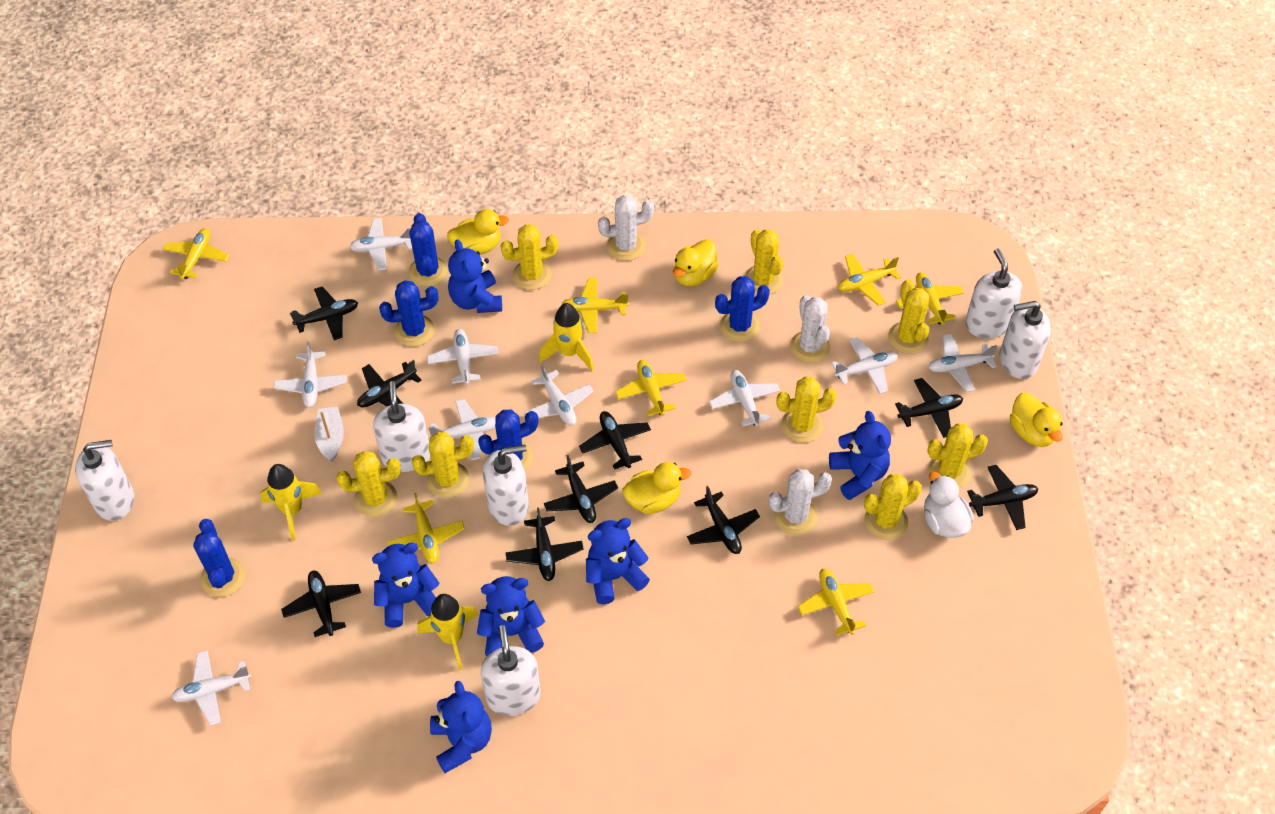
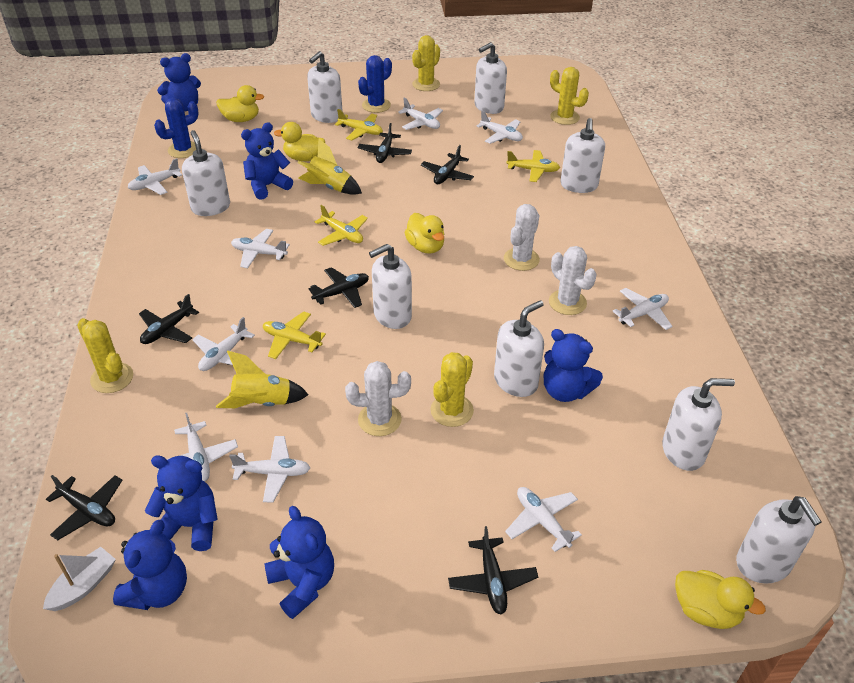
black plane: 9 -> 6
blue cactus: 5 -> 2
white duck: 1 -> 0
white soap dispenser: 6 -> 8
yellow cactus: 8 -> 4
yellow plane: 7 -> 4
yellow rocket: 3 -> 2

